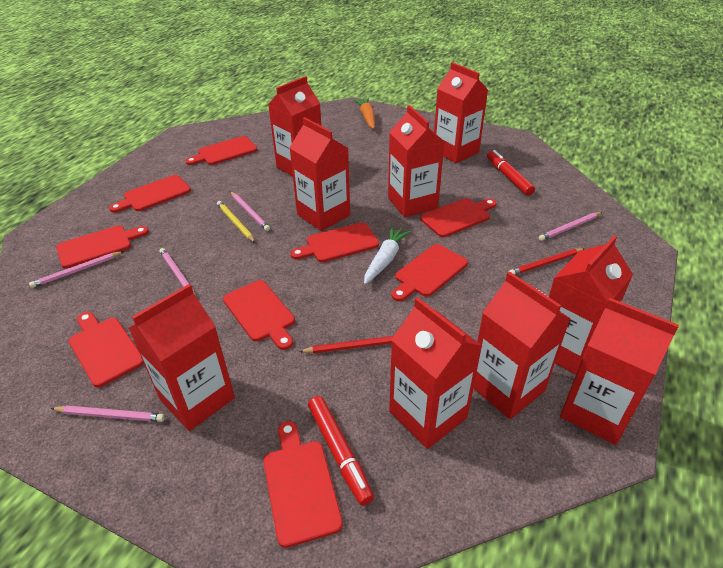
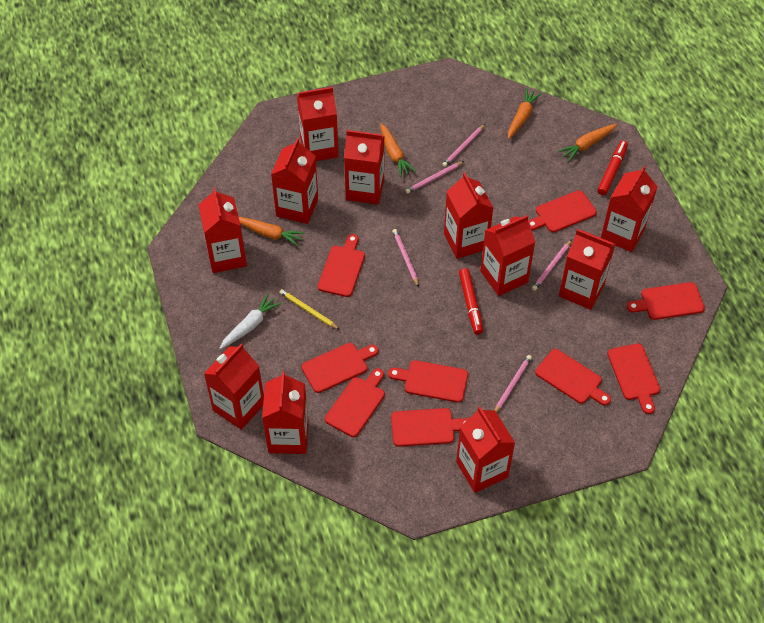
orange carrot: 1 -> 4
red carton: 9 -> 11
red pencil: 2 -> 0

